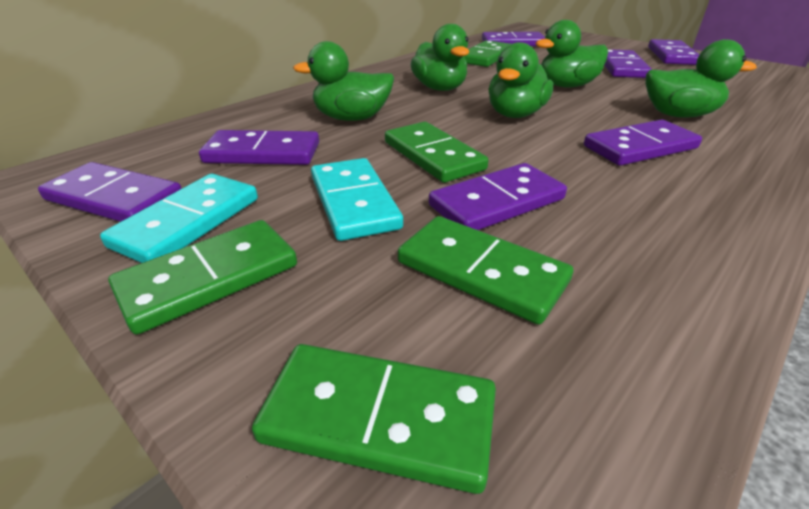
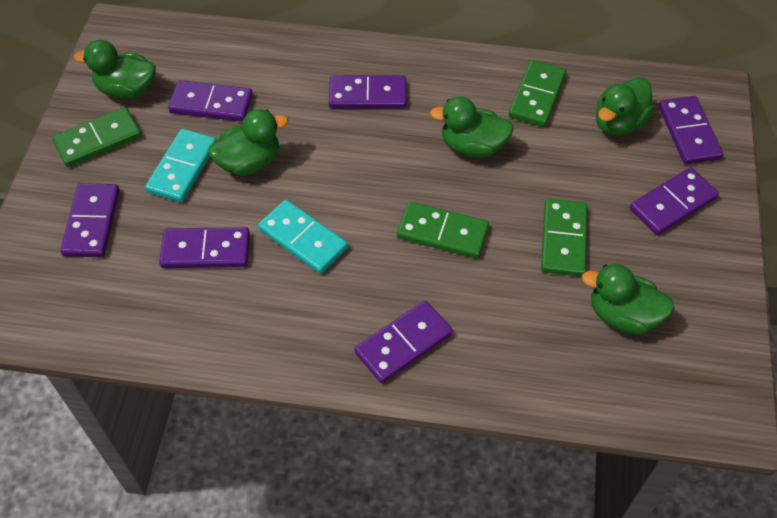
green domino: 5 -> 4

